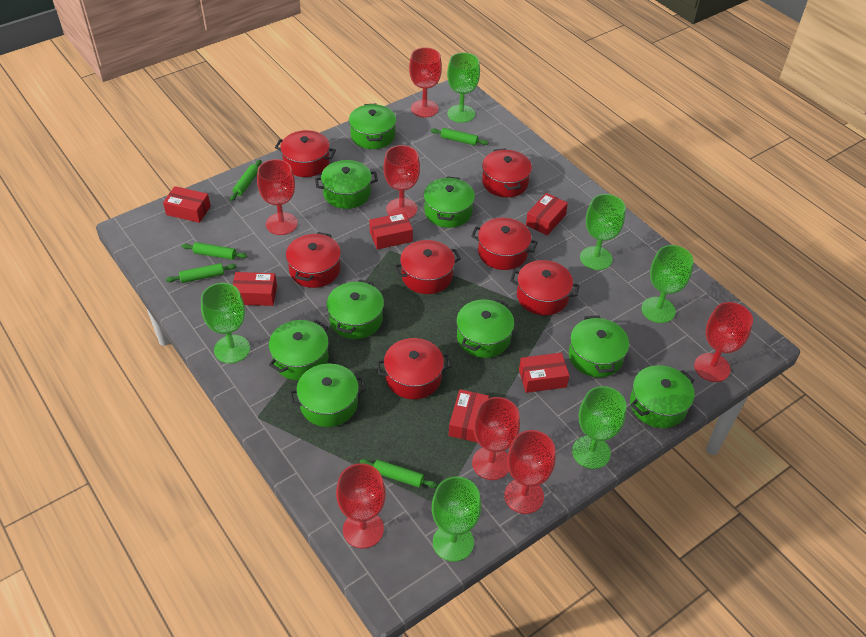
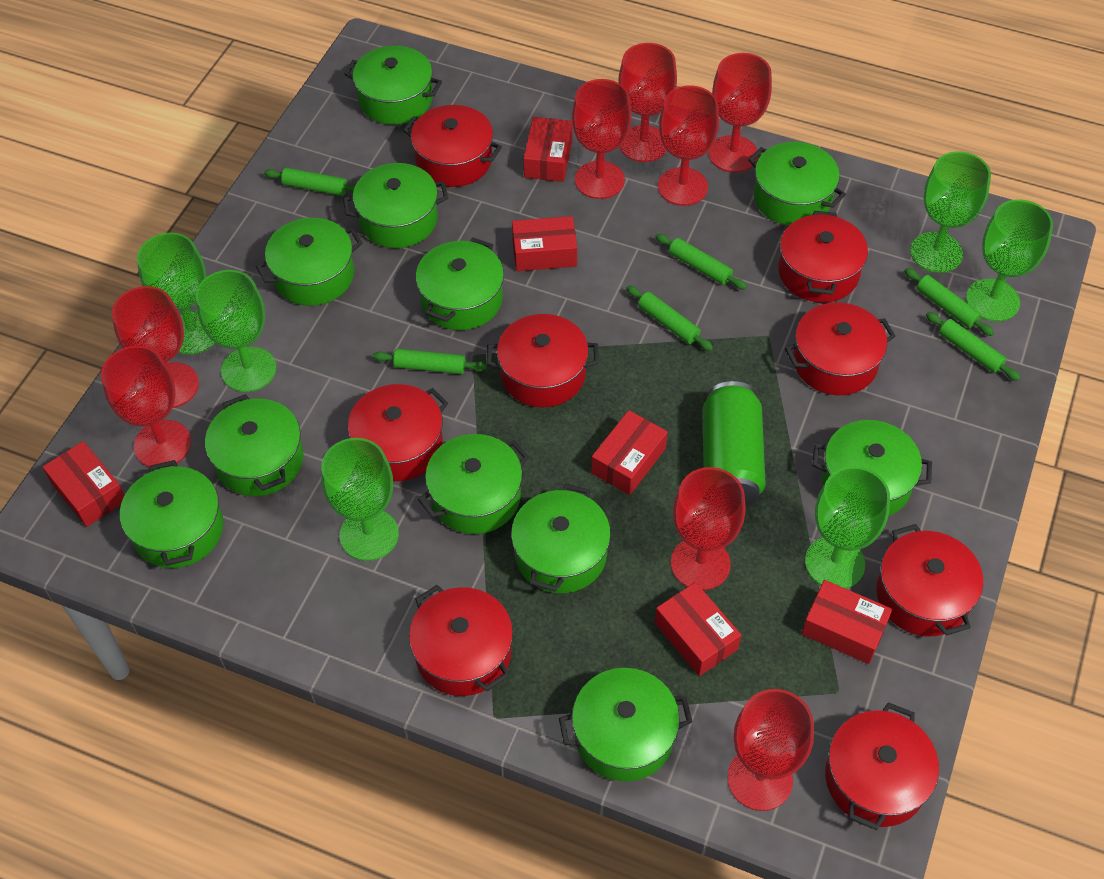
green can: 0 -> 1
green pot: 9 -> 11
green rolling pin: 5 -> 6
red goblet: 7 -> 8
red pot: 7 -> 8

